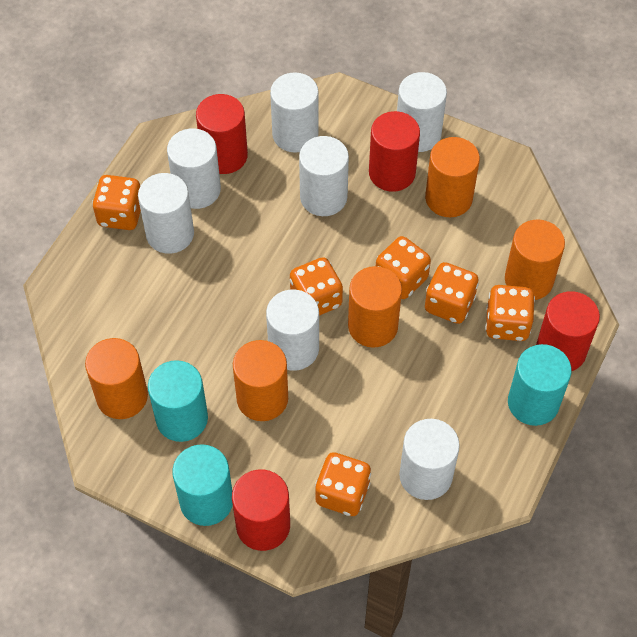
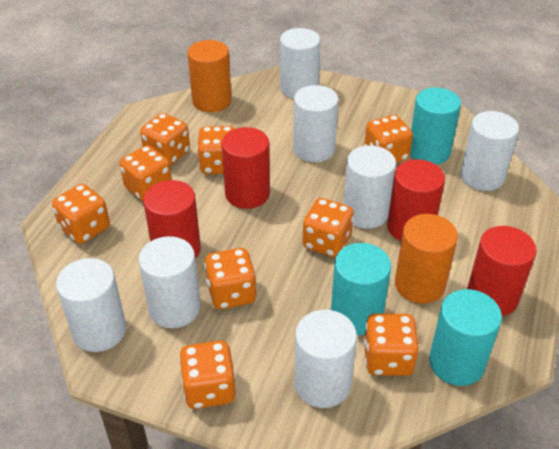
orange cylinder: 5 -> 2
orange dice: 6 -> 9

